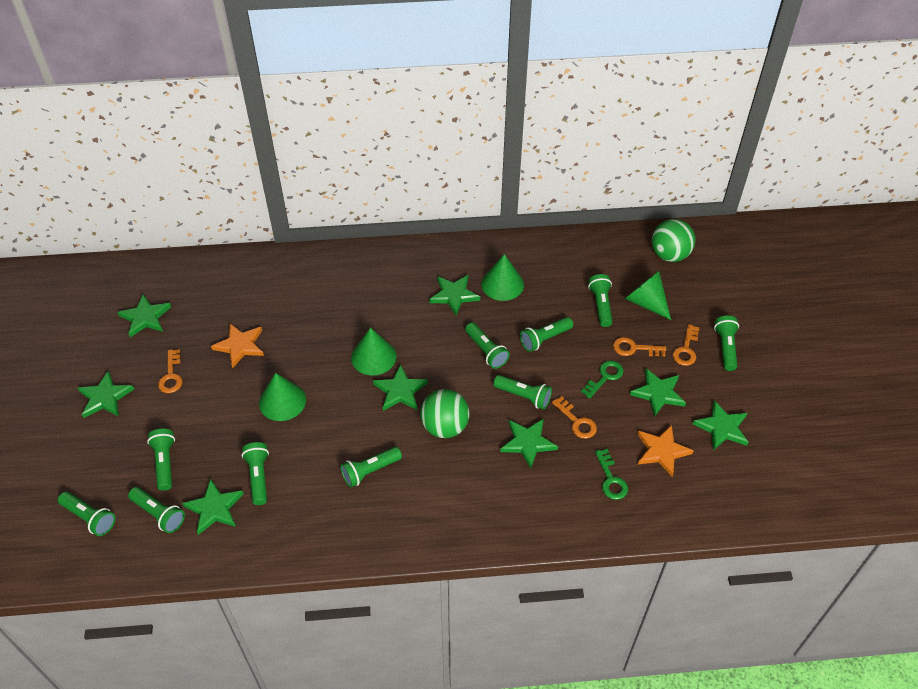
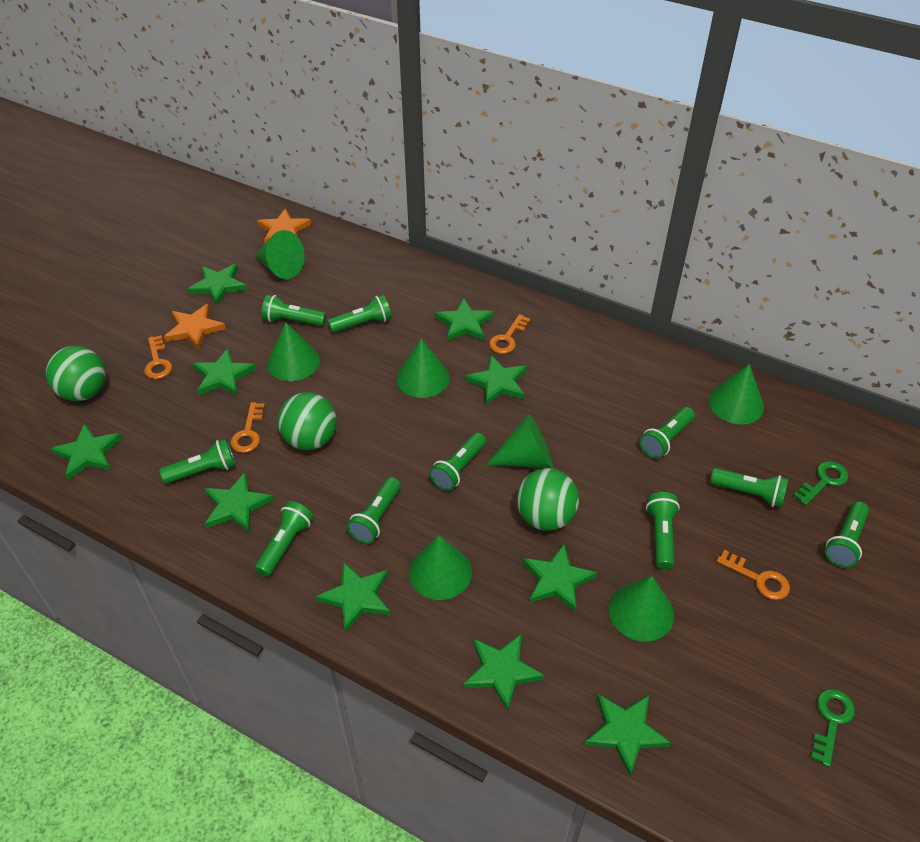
green ball: 2 -> 3
green cone: 4 -> 7
green star: 8 -> 10

